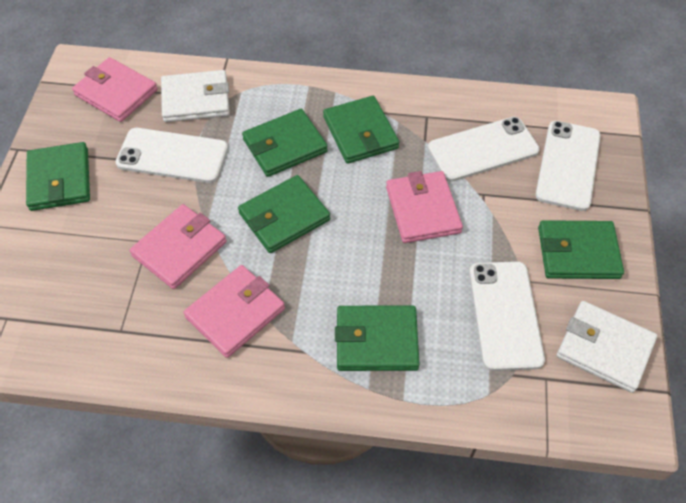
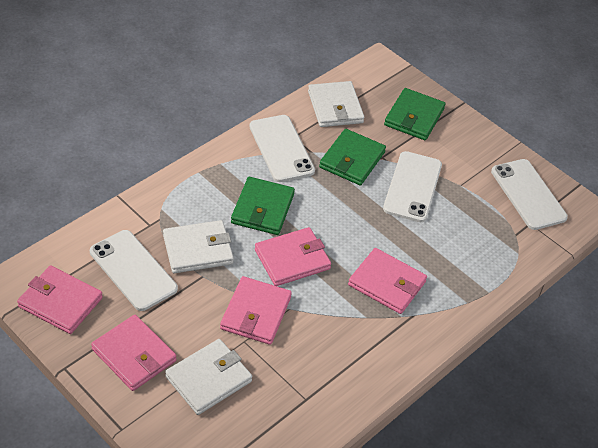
green wallet: 6 -> 3
pink wallet: 4 -> 5
white wallet: 2 -> 3

